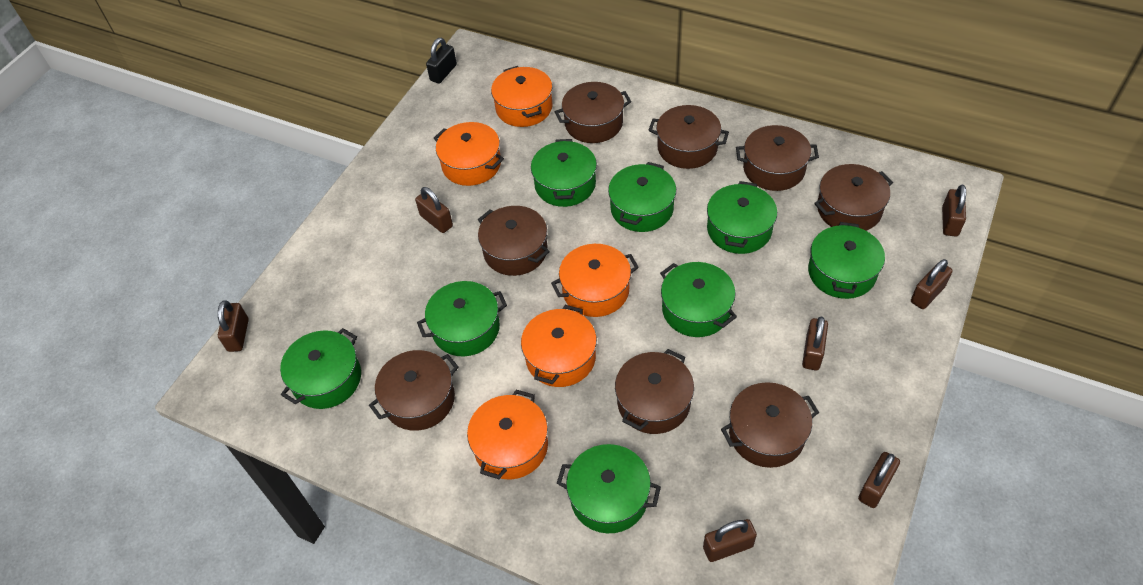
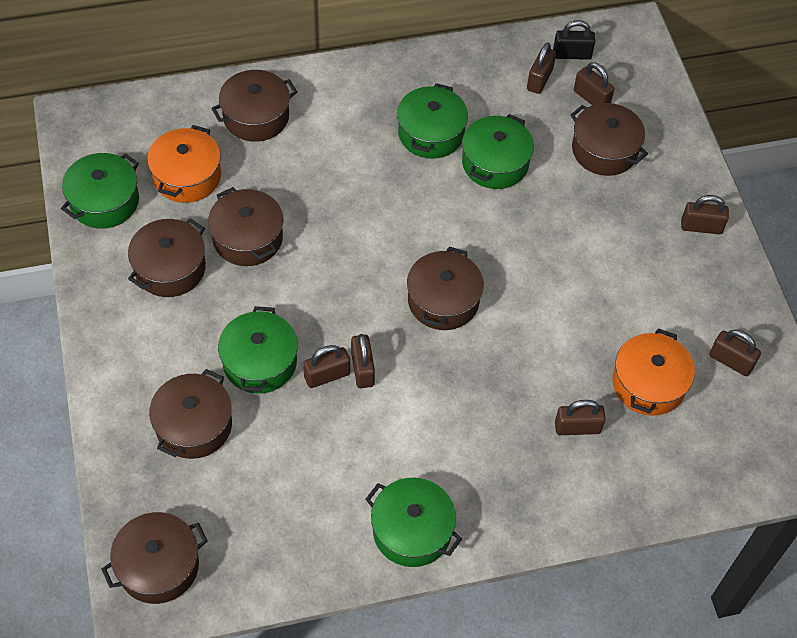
brown pot: 8 -> 7
green pot: 8 -> 5
orange pot: 5 -> 2

